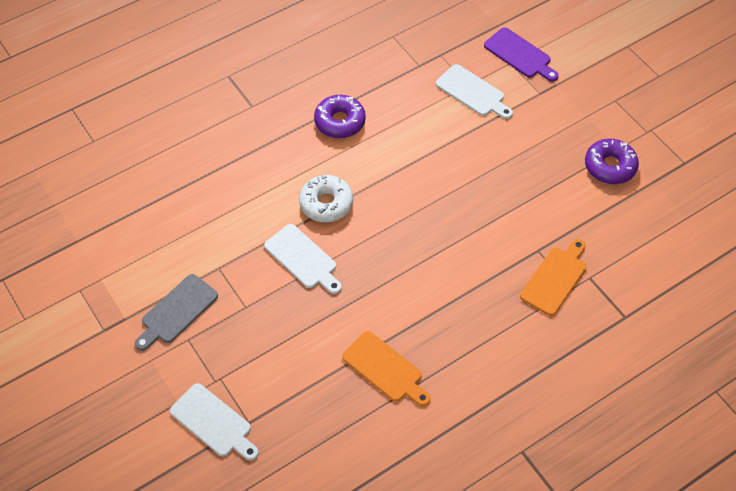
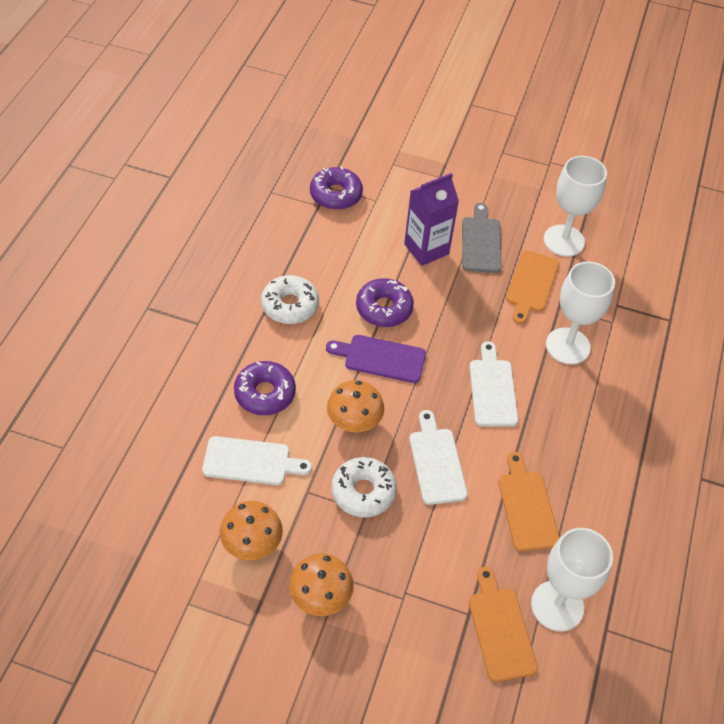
orange cutting board: 2 -> 3
orange mushroom: 0 -> 3
purple carton: 0 -> 1
purple donut: 2 -> 3
white donut: 1 -> 2
white goblet: 0 -> 3

